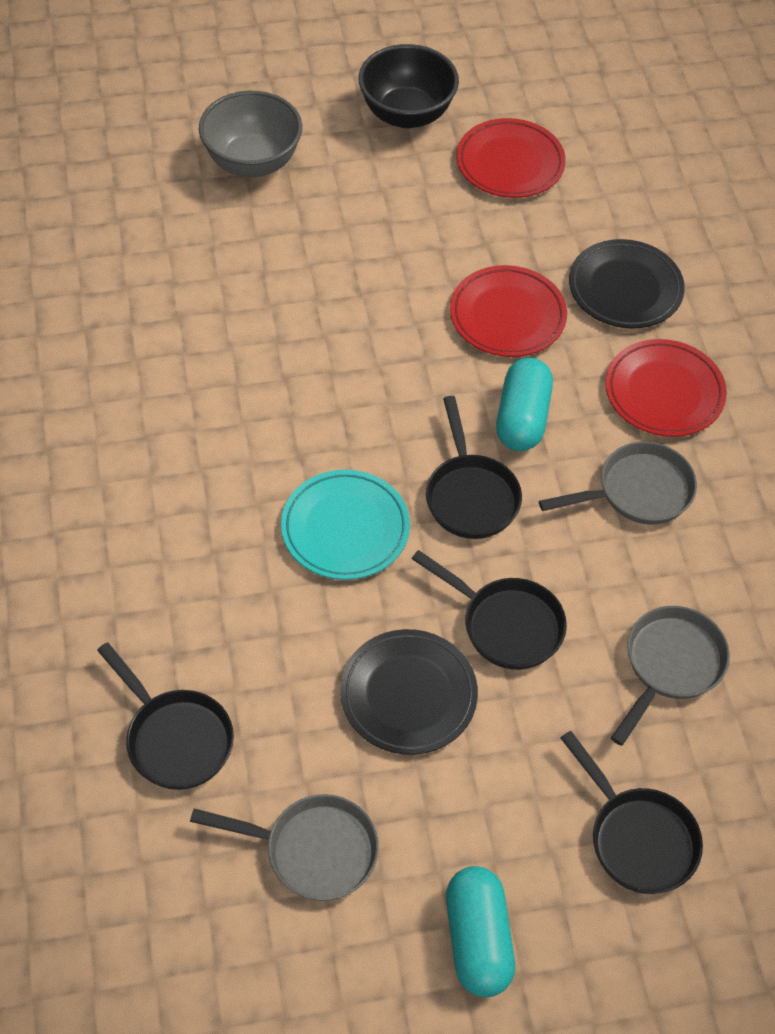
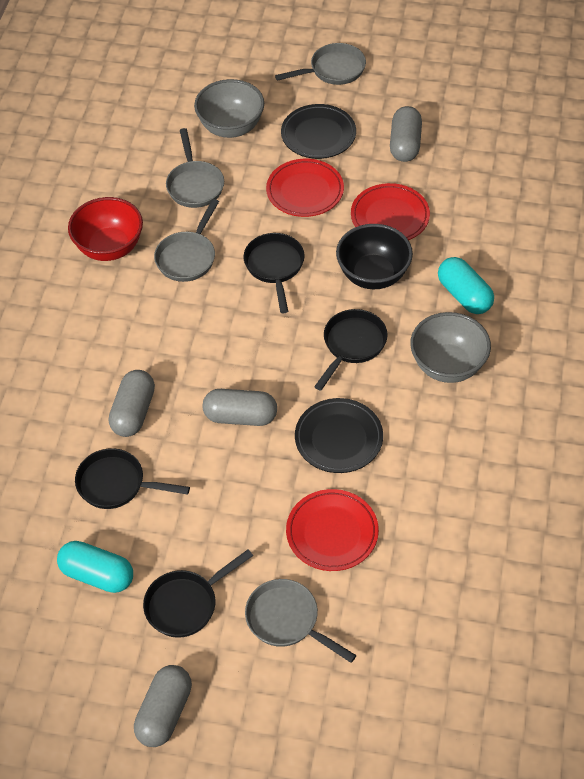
grey bowl: 1 -> 2
grey capsule: 0 -> 4
grey pan: 3 -> 4
red bowl: 0 -> 1
turquoise plate: 1 -> 0

